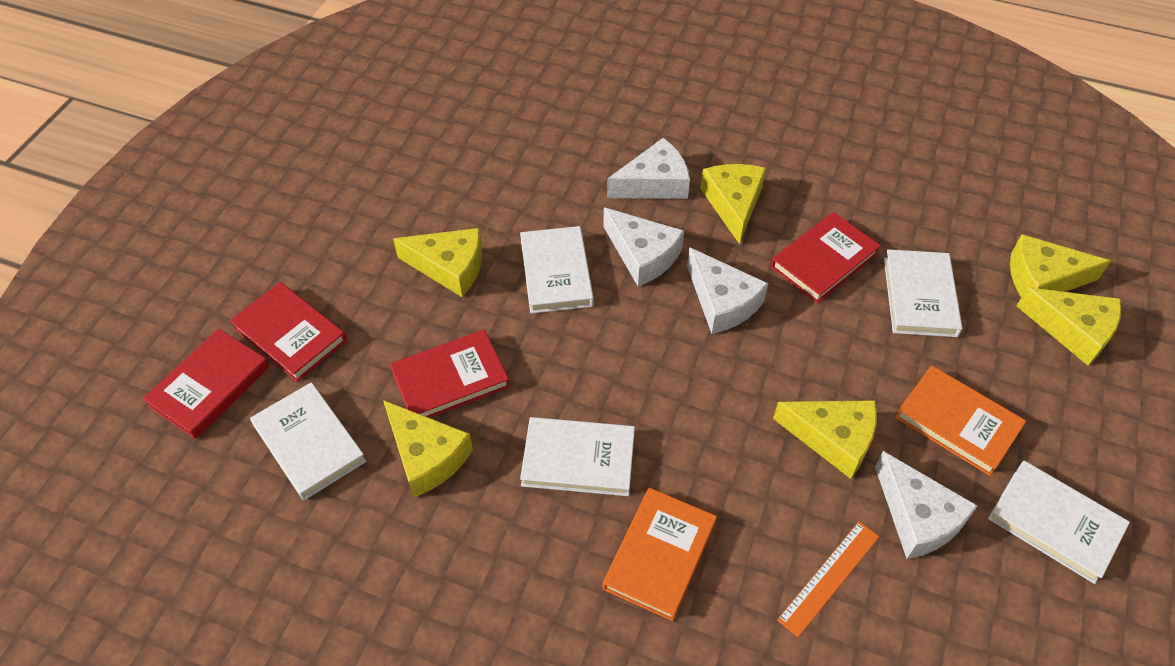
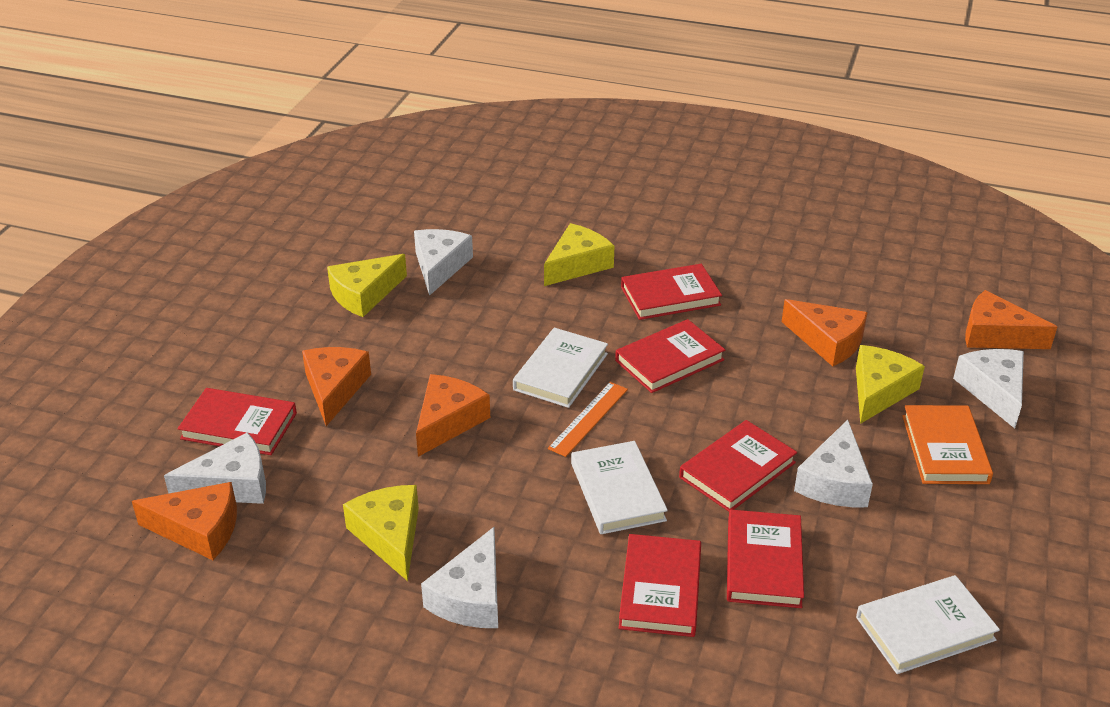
orange book: 2 -> 1
orange cheese: 0 -> 5
red book: 4 -> 6
white book: 5 -> 3
white cheese: 4 -> 5
yellow cheese: 6 -> 4

